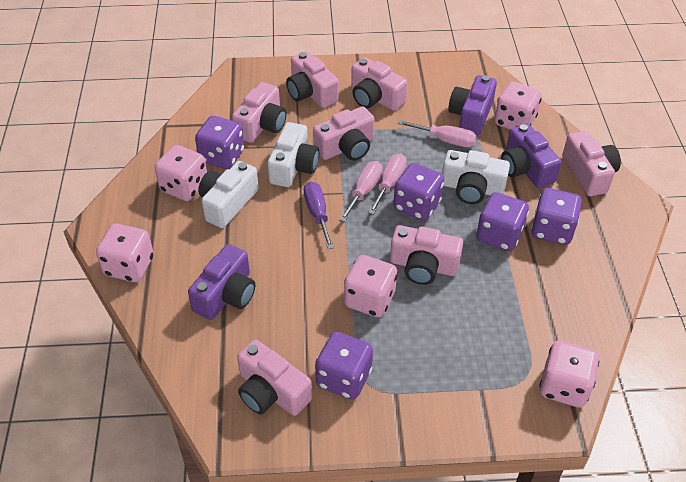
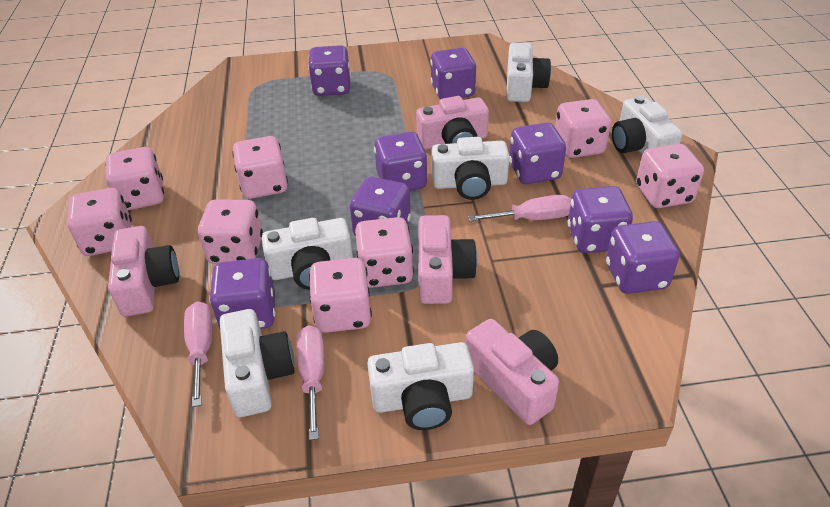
pink camera: 7 -> 4
pink dice: 5 -> 8
purple camera: 3 -> 0
purple dice: 5 -> 8
purple screwdriver: 1 -> 0
white camera: 3 -> 6

